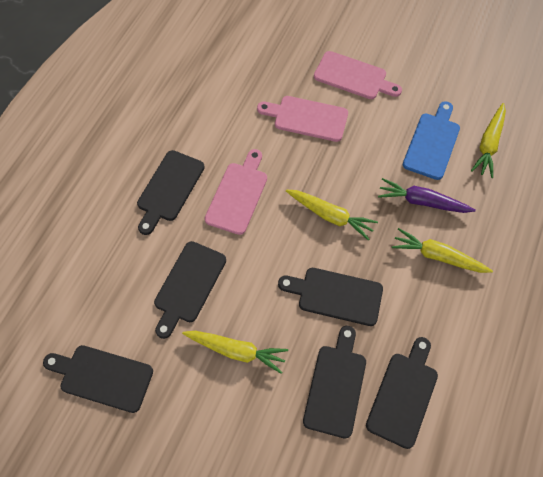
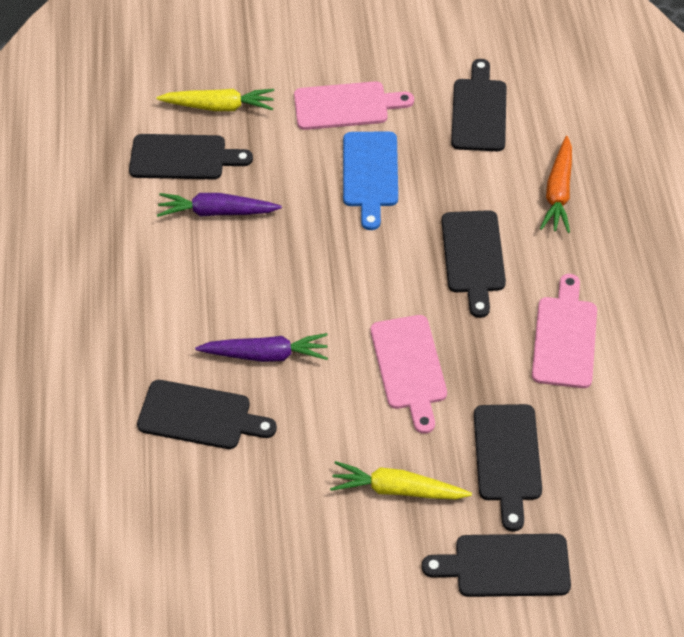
orange carrot: 0 -> 1
purple carrot: 1 -> 2
yellow carrot: 4 -> 2

